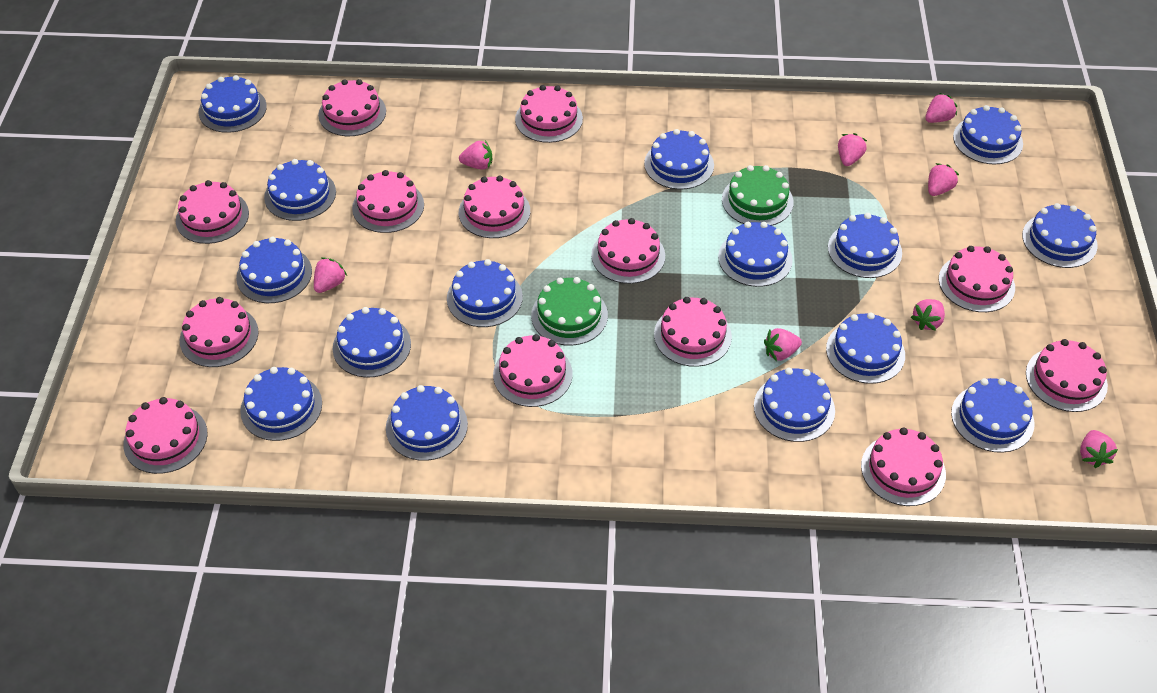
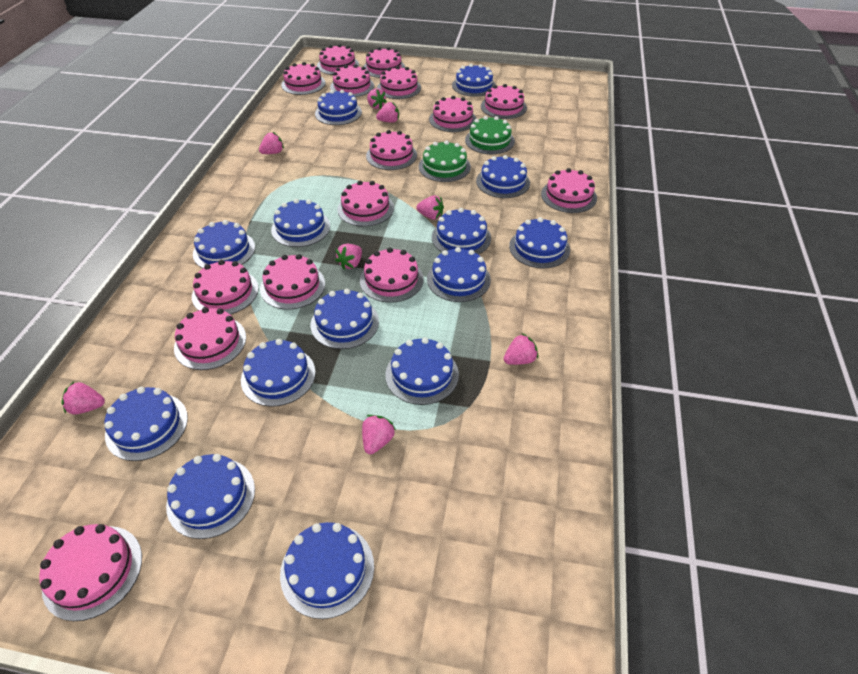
blue cake: 15 -> 14
pink cake: 13 -> 15

